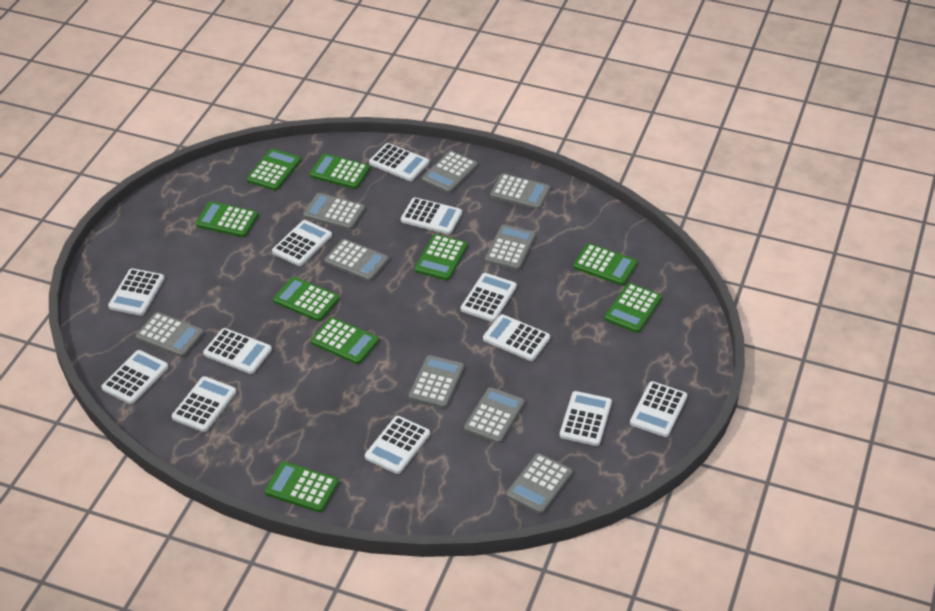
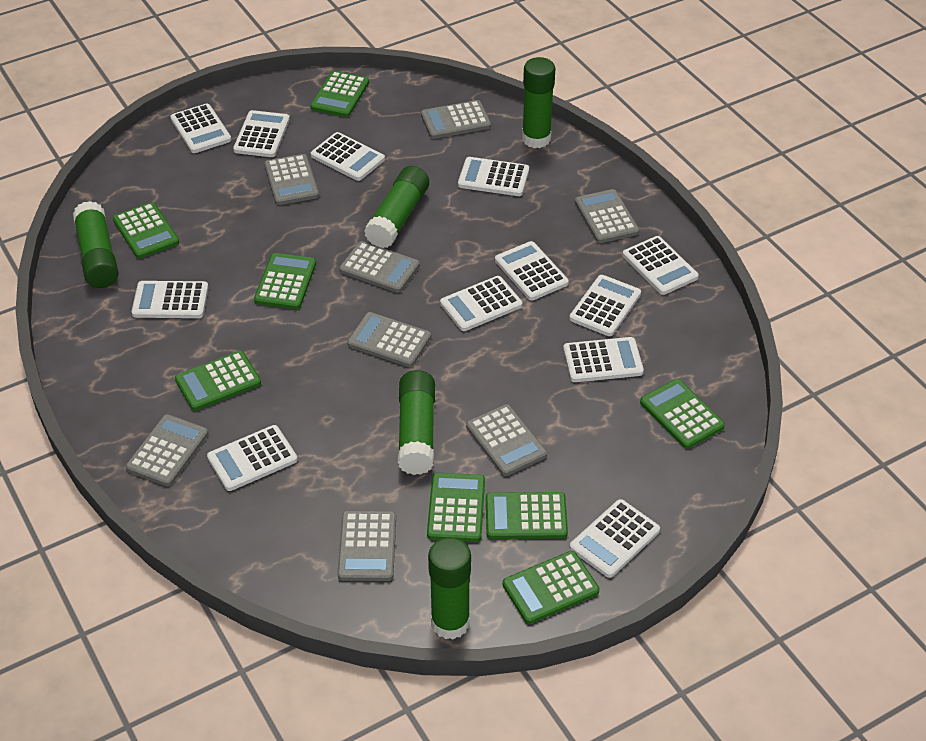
green calculator: 9 -> 8
green glue stick: 0 -> 5
grey calculator: 9 -> 8

